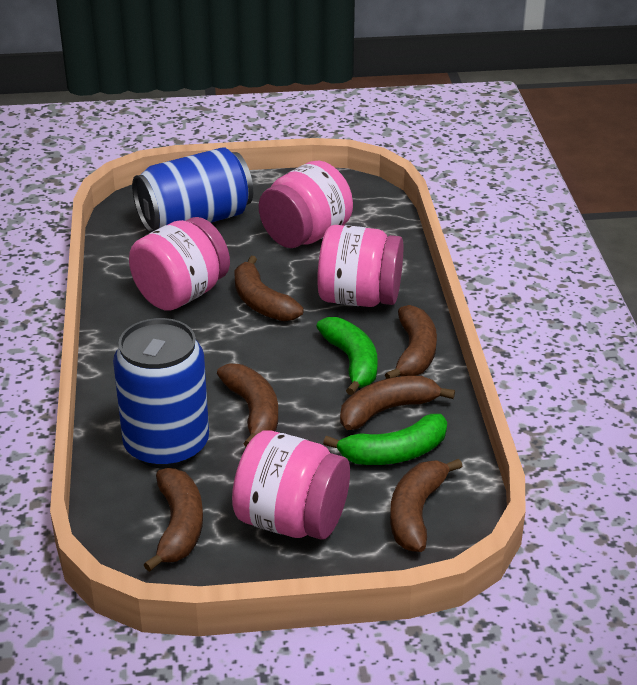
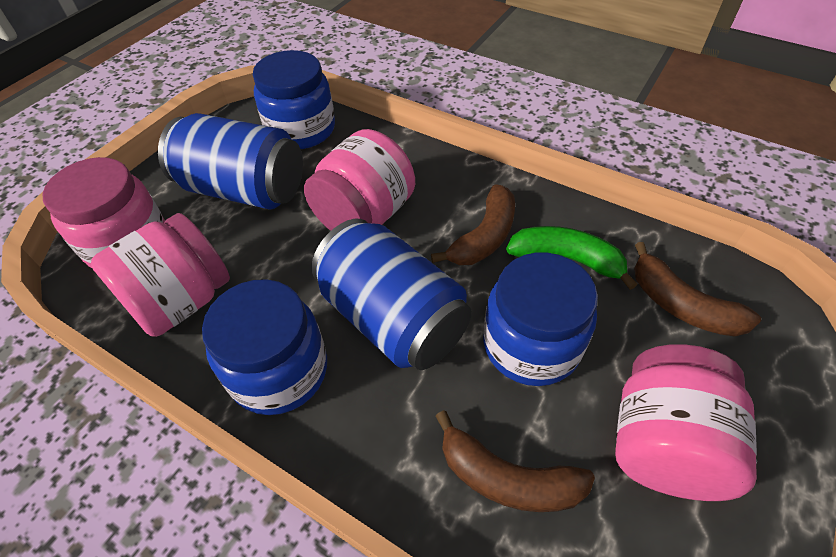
blue jar: 0 -> 3
brown banana: 6 -> 3
green banana: 2 -> 1

